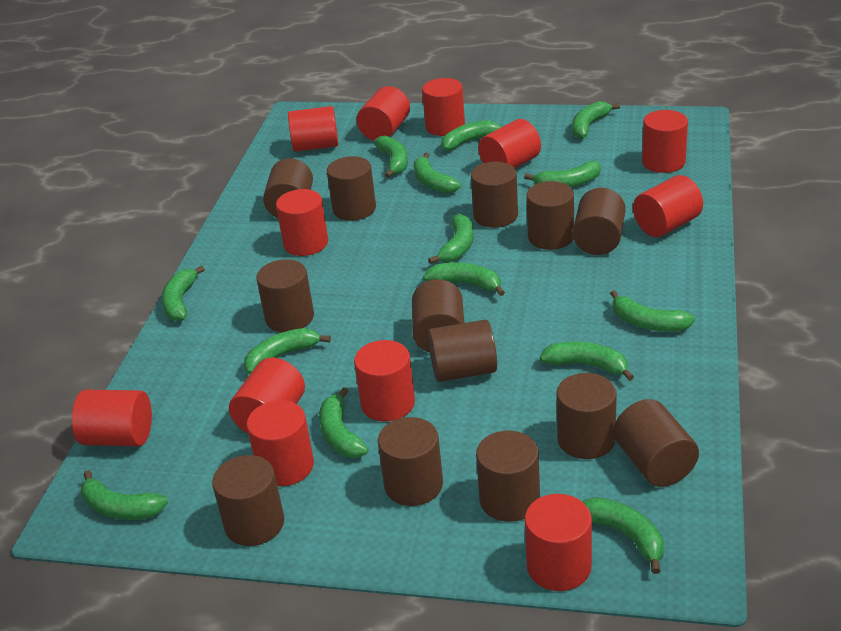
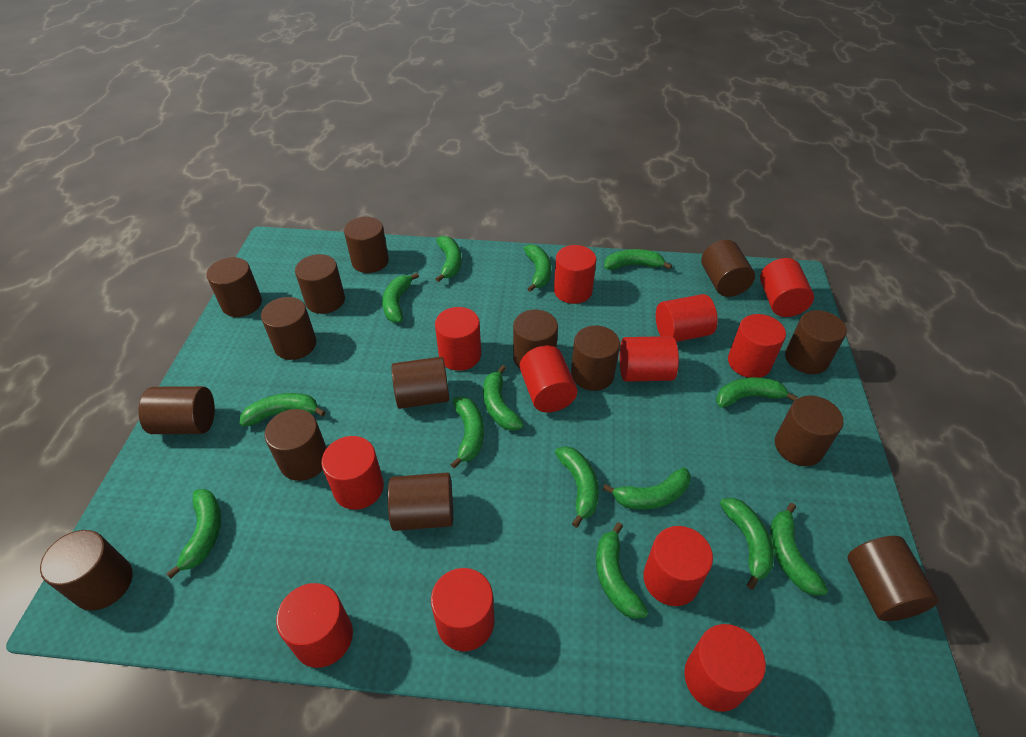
brown cylinder: 13 -> 15

